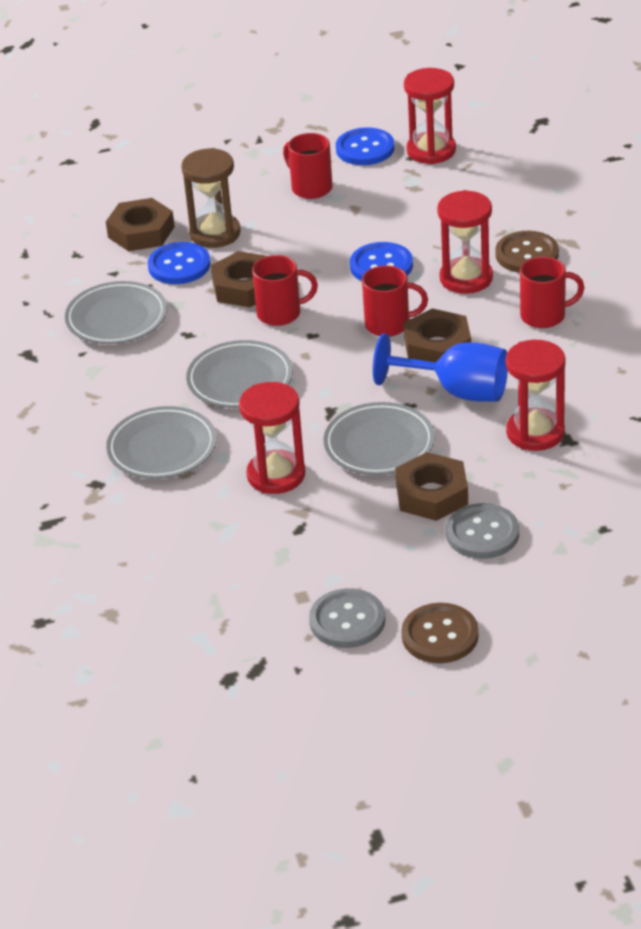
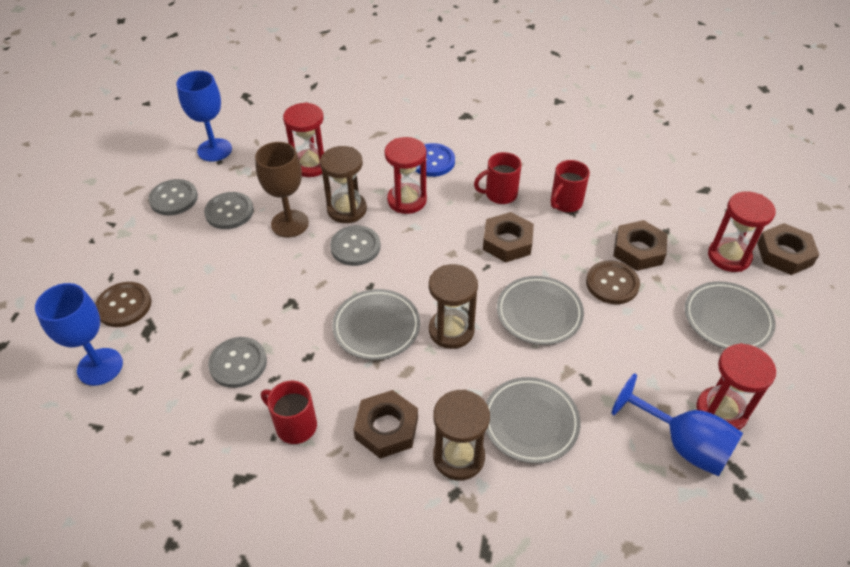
blue button: 3 -> 1
blue goblet: 1 -> 3
brown goblet: 0 -> 1
brown hourglass: 1 -> 3
grey button: 2 -> 4
red mug: 4 -> 3

